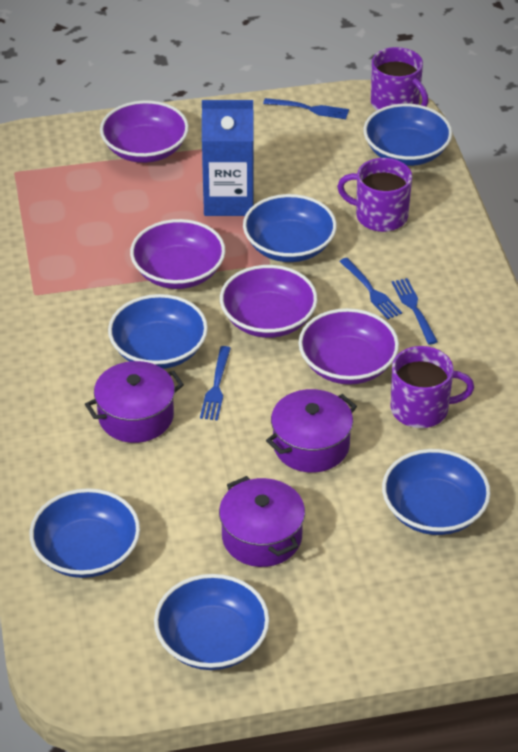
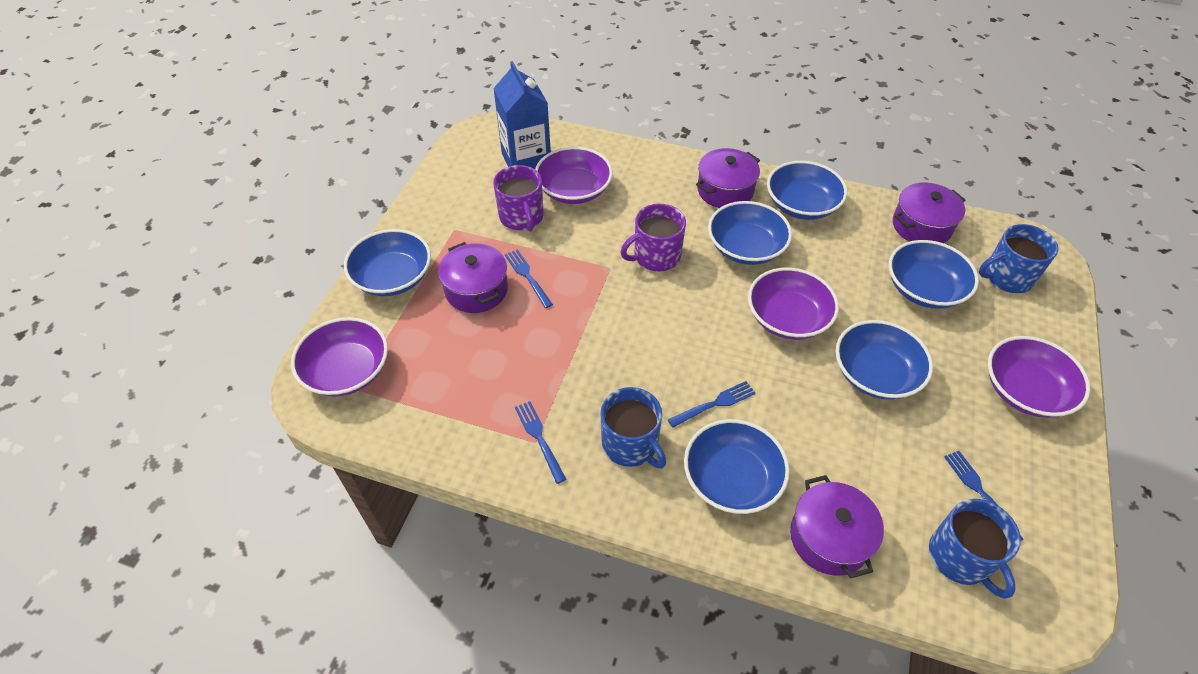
blue mug: 0 -> 3
purple mug: 3 -> 2
purple pot: 3 -> 4

